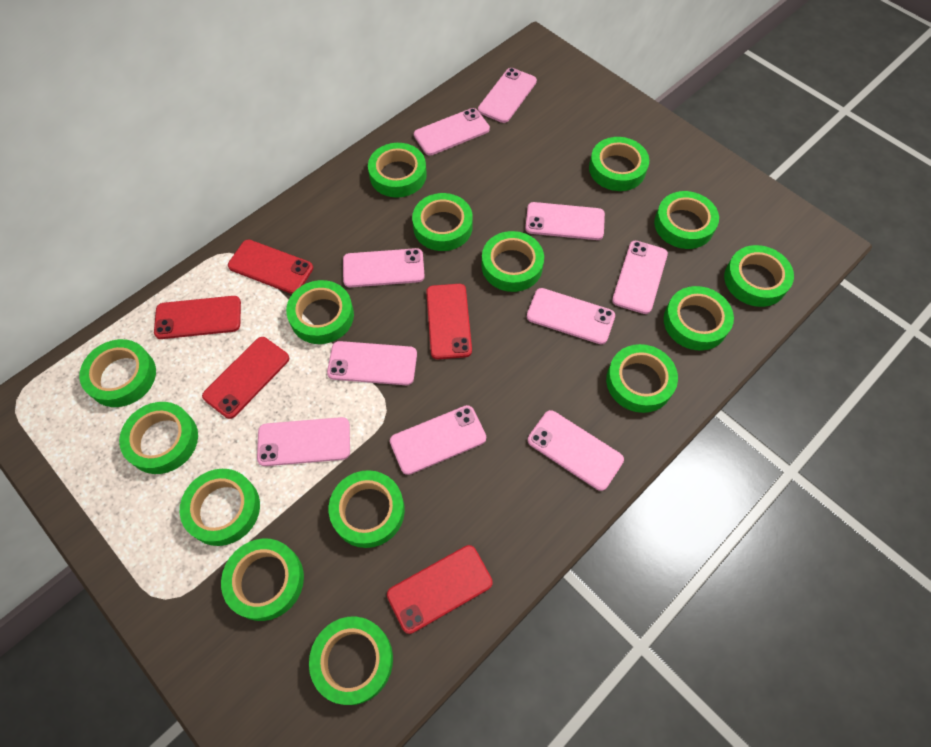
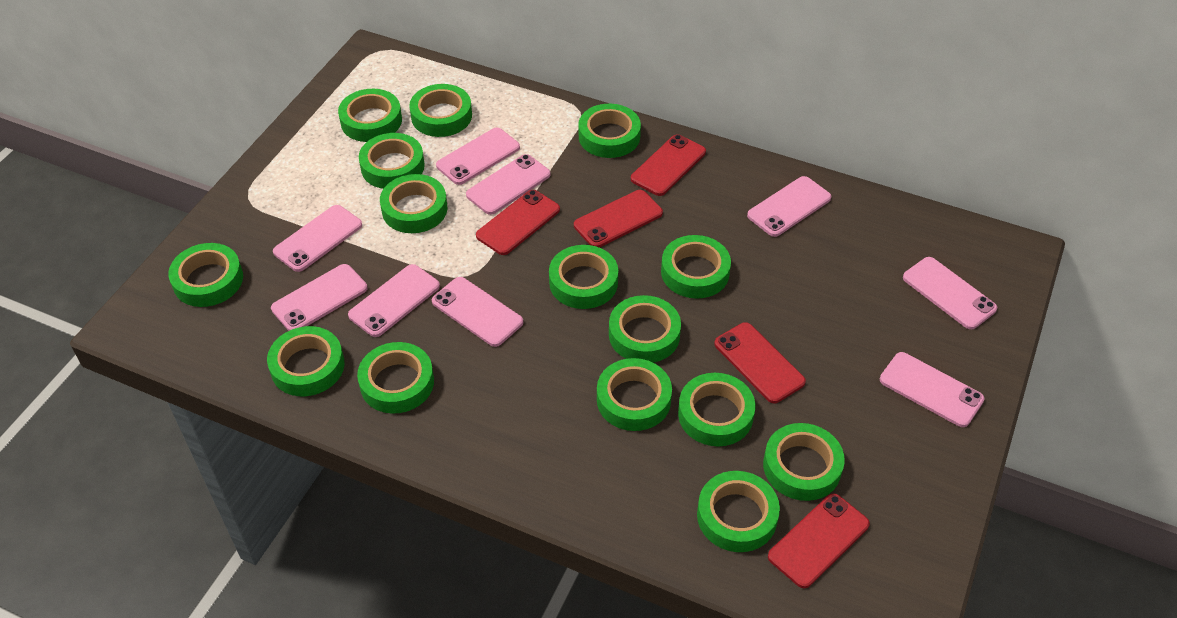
pink phone: 10 -> 9

